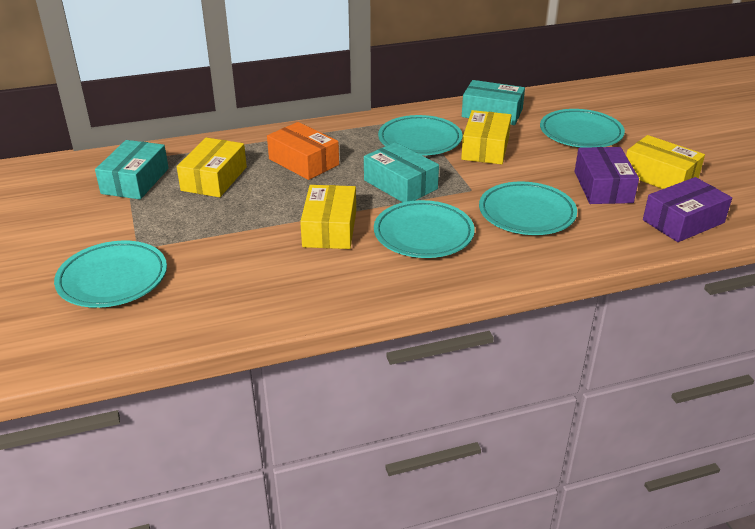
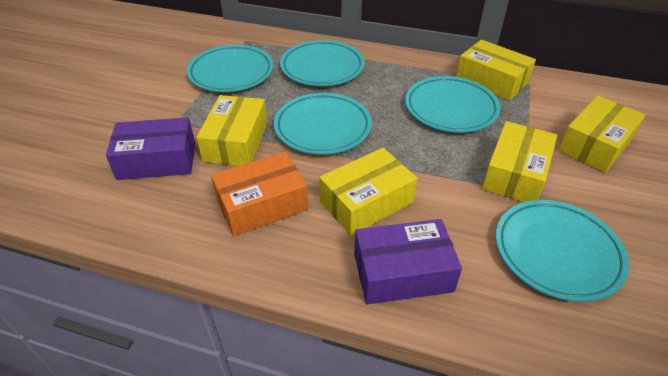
turquoise box: 3 -> 0
yellow box: 4 -> 5

